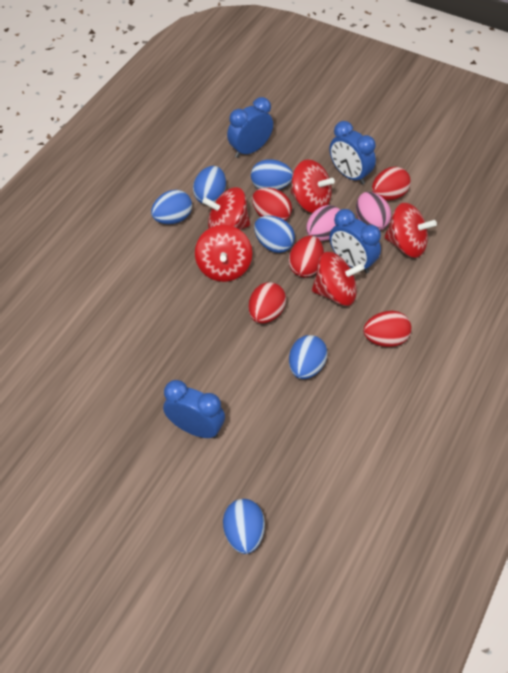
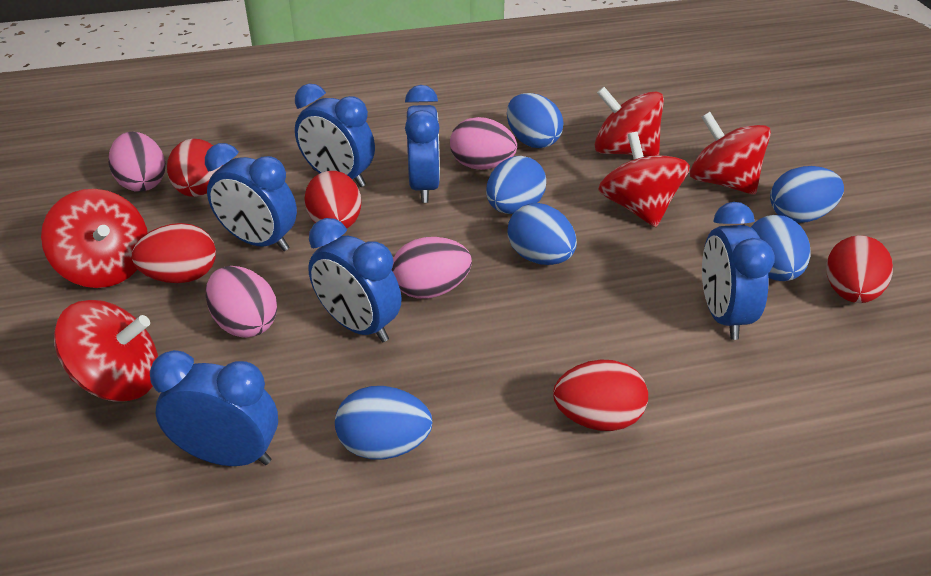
blue clock: 4 -> 6
pink egg: 2 -> 4

